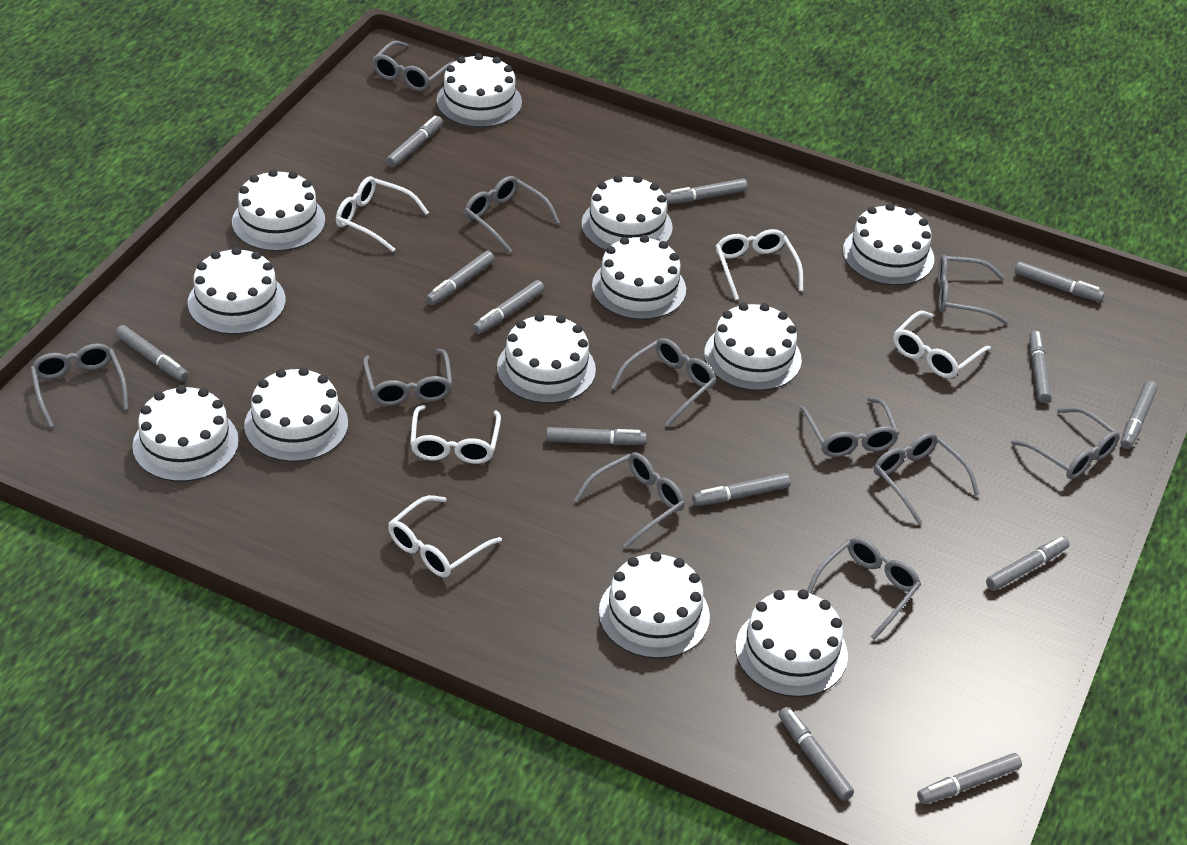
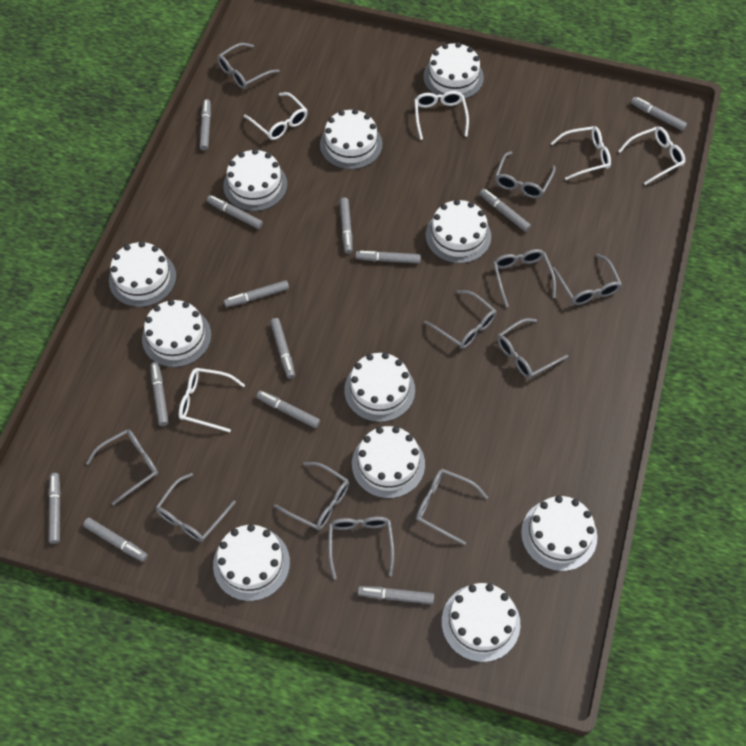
white cake: 12 -> 11

